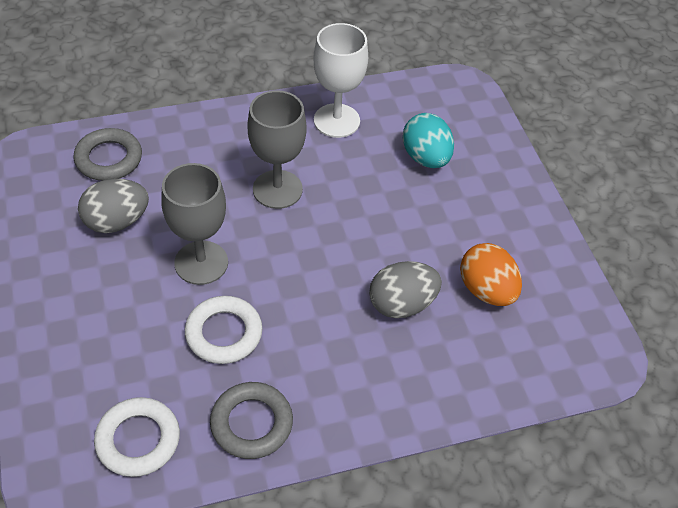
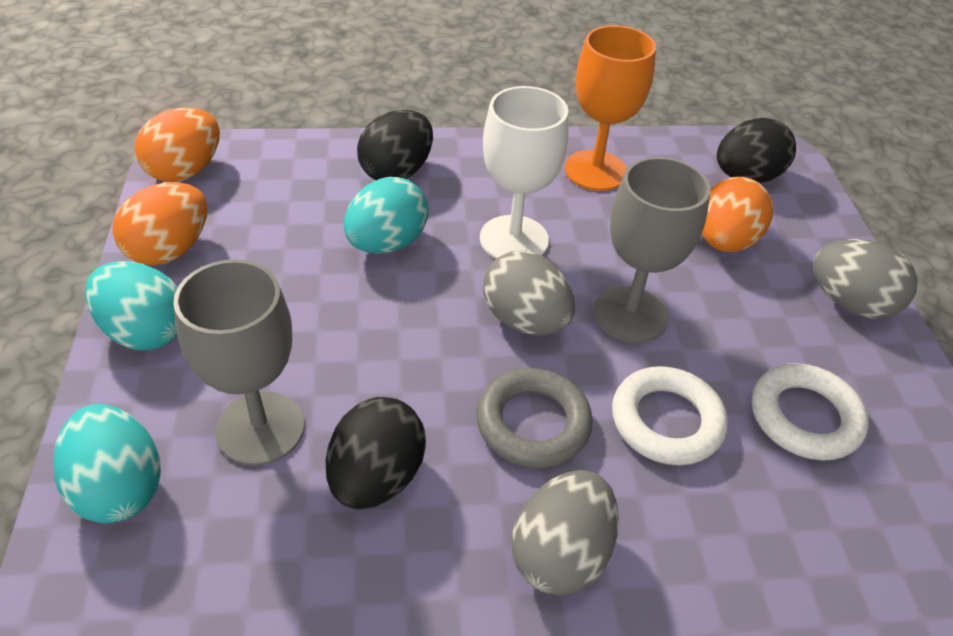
black egg: 0 -> 3
grey egg: 2 -> 3
grey ring: 2 -> 1
orange egg: 1 -> 3
orange goblet: 0 -> 1
turquoise egg: 1 -> 3

